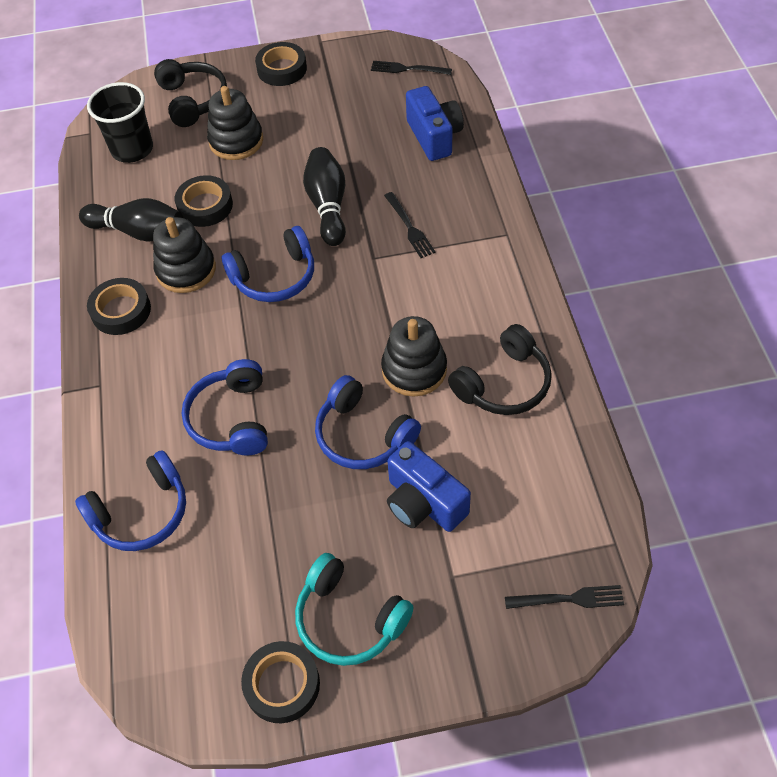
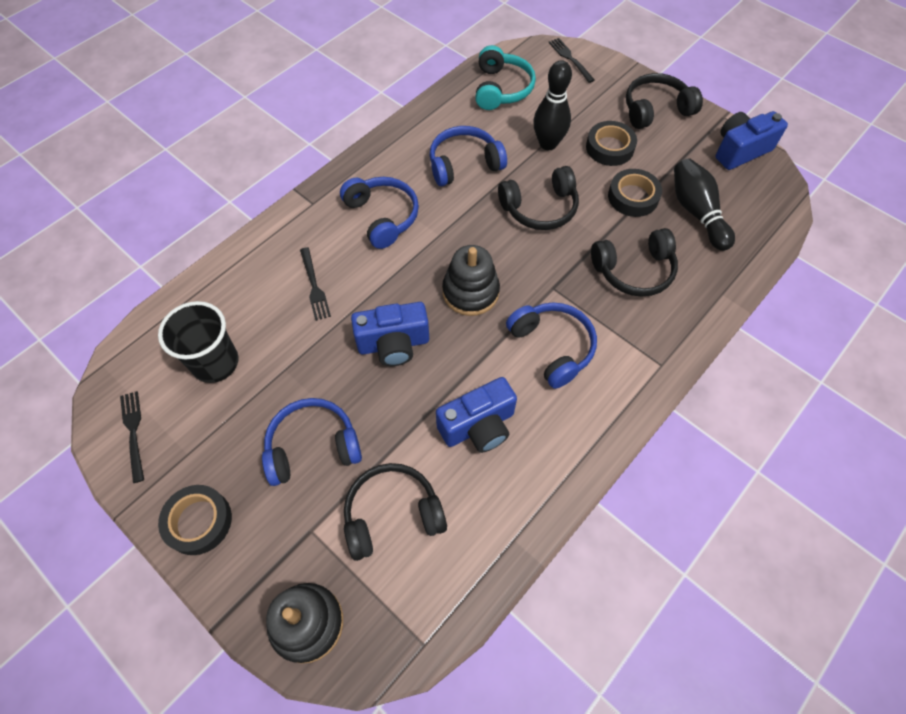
black headphones: 2 -> 4
black stacking toy: 3 -> 2
black tape: 4 -> 3
blue camera: 2 -> 3

